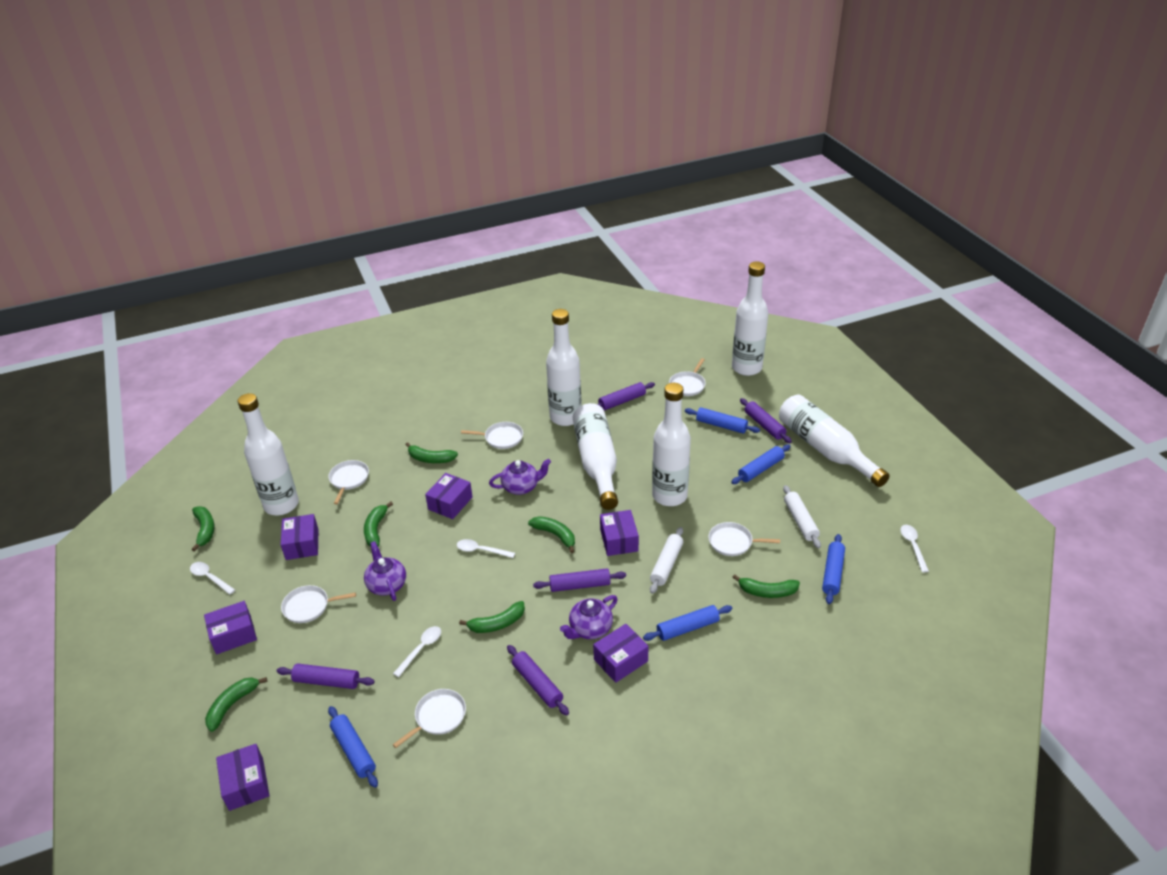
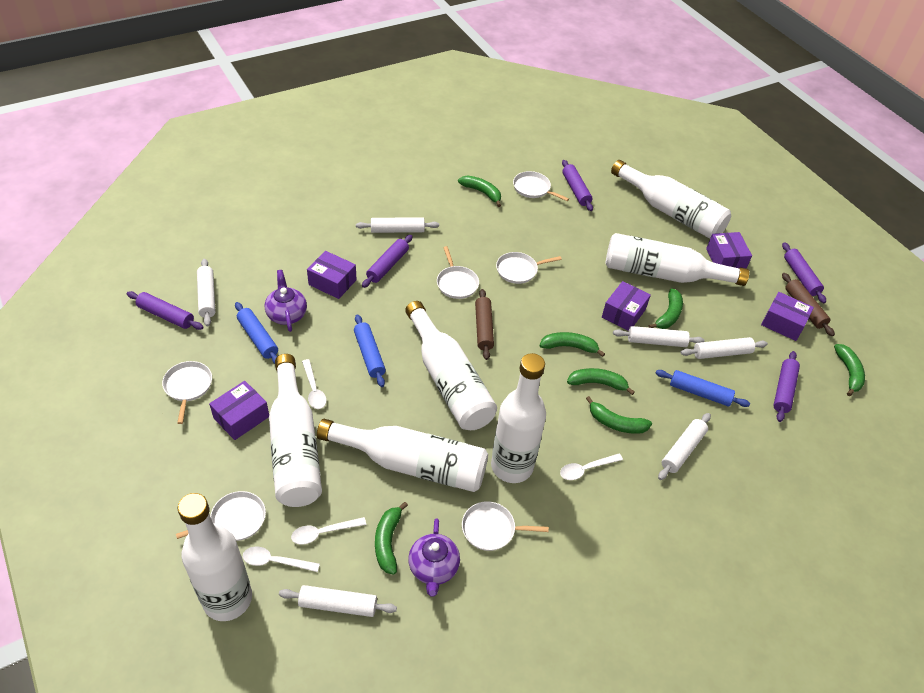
blue rolling pin: 5 -> 3
brown rolling pin: 0 -> 2
purple box: 6 -> 5
purple teapot: 3 -> 2
white bottle: 6 -> 7
white rolling pin: 2 -> 6

